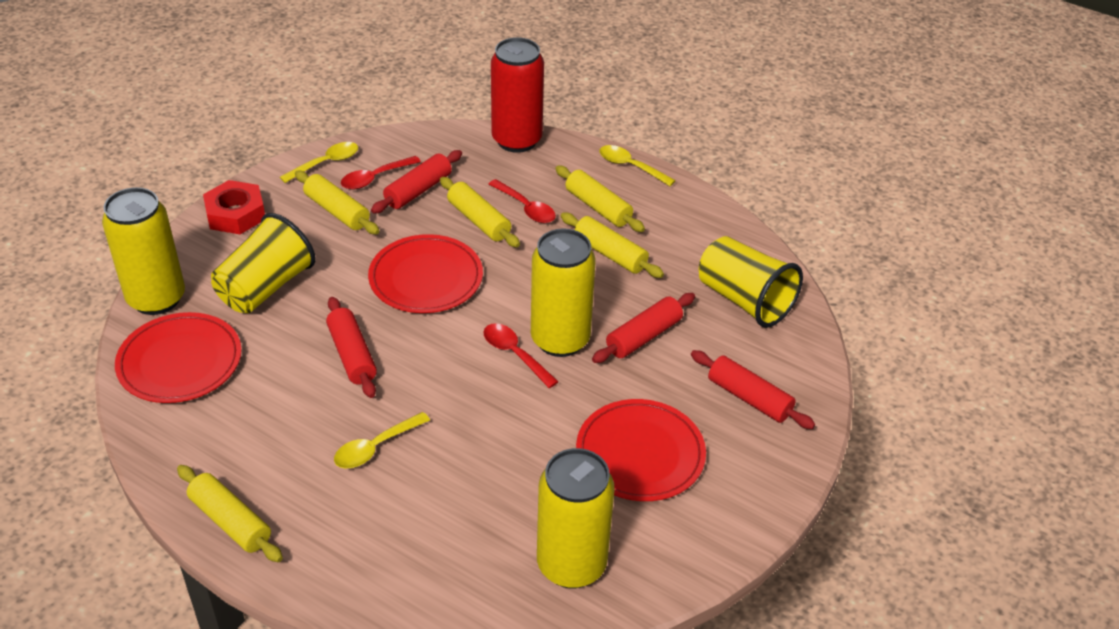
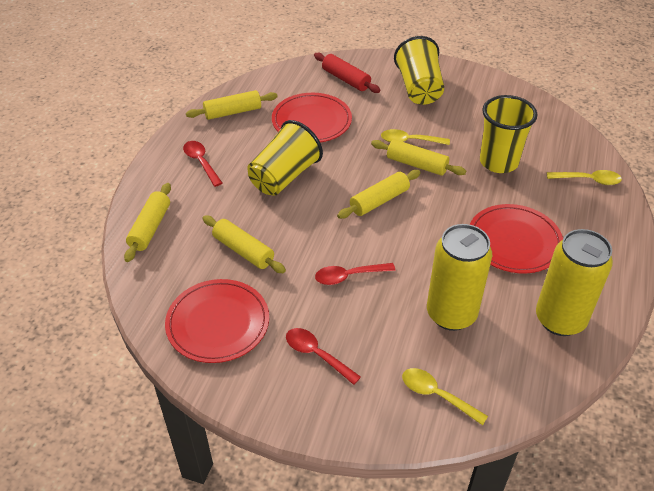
red can: 1 -> 0
red nut: 1 -> 0
red rolling pin: 4 -> 1
yellow can: 3 -> 2
yellow cup: 2 -> 3

